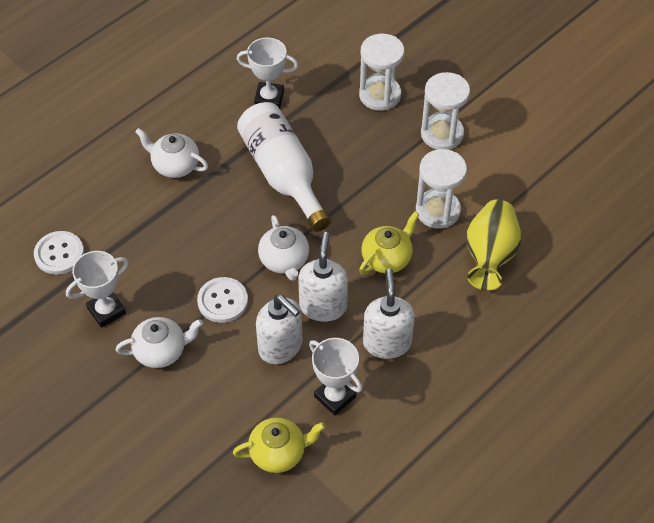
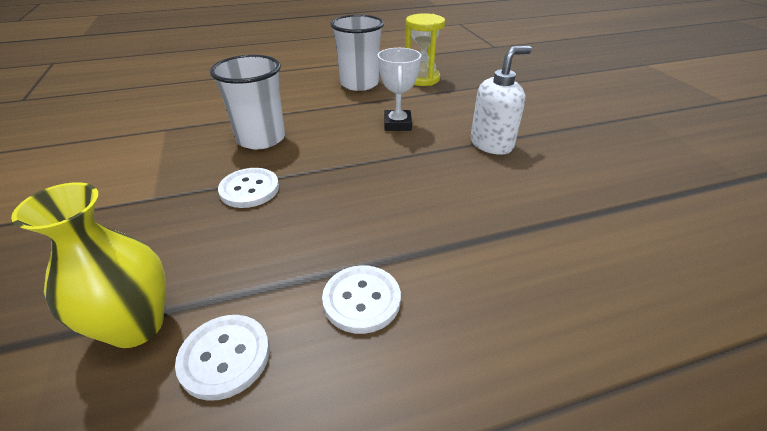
white bottle: 1 -> 0
white button: 2 -> 3
white cup: 0 -> 2
white hourglass: 3 -> 0
white soap dispenser: 3 -> 1
white teapot: 3 -> 0
white trophy: 3 -> 1
yellow hourglass: 0 -> 1
yellow teapot: 2 -> 0

